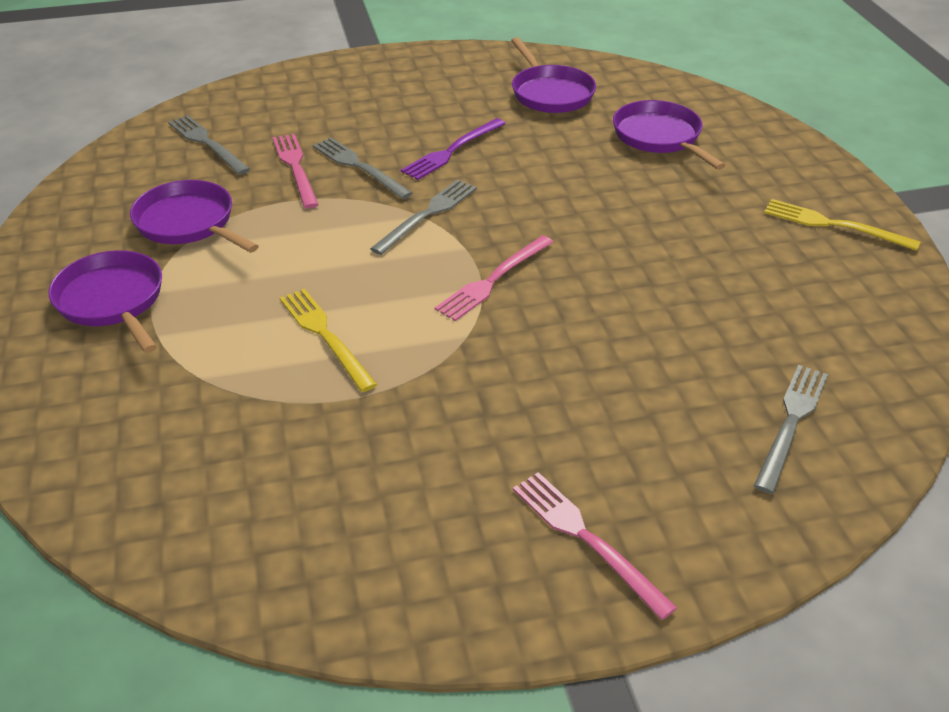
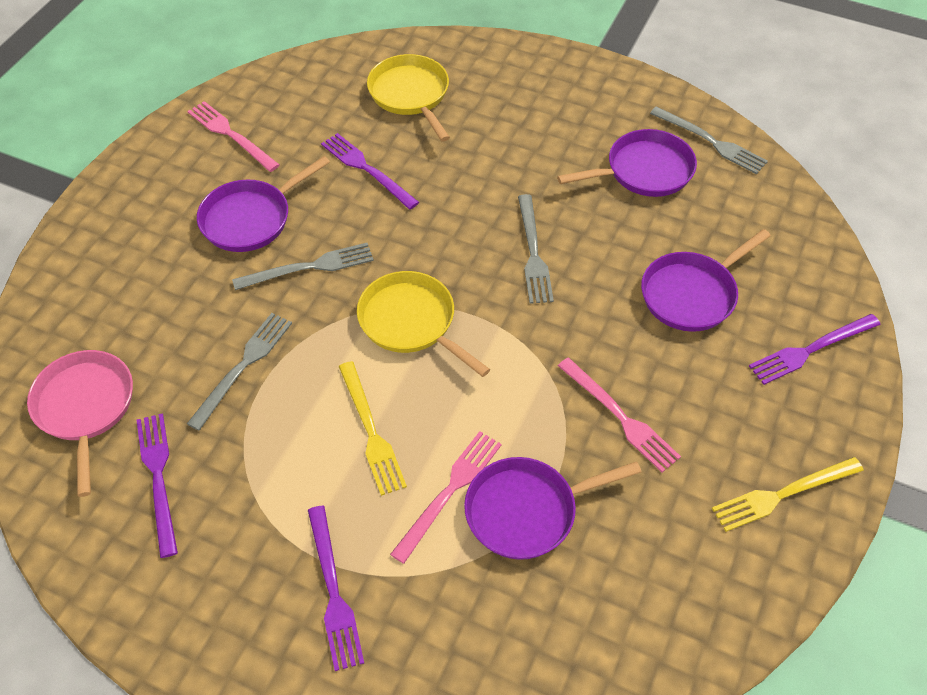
pink pan: 0 -> 1
purple fork: 1 -> 4
yellow pan: 0 -> 2

